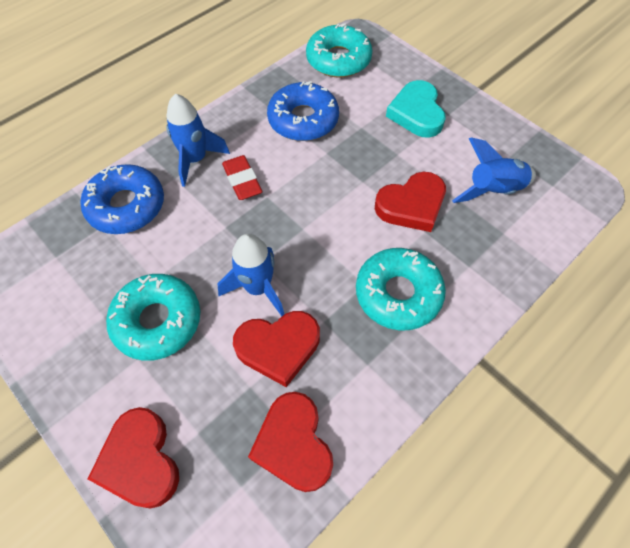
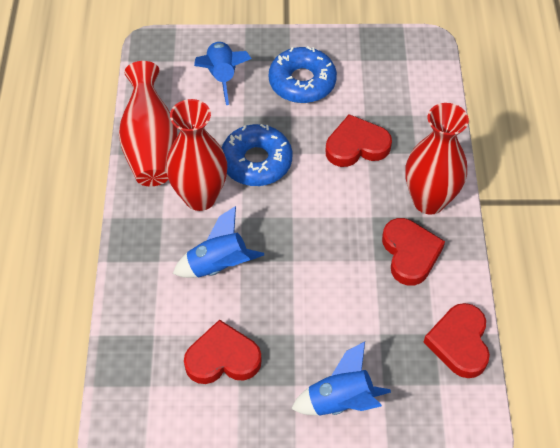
red eraser: 1 -> 0
red vase: 0 -> 3
turquoise donut: 3 -> 0
turquoise heart: 1 -> 0

